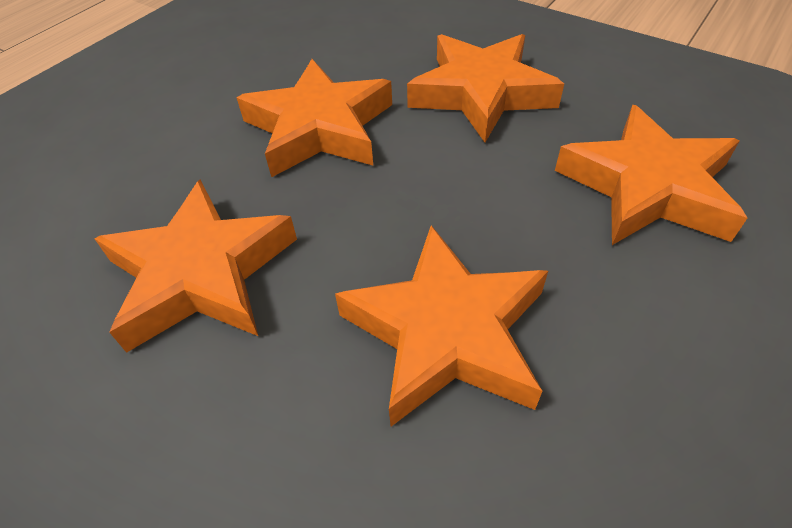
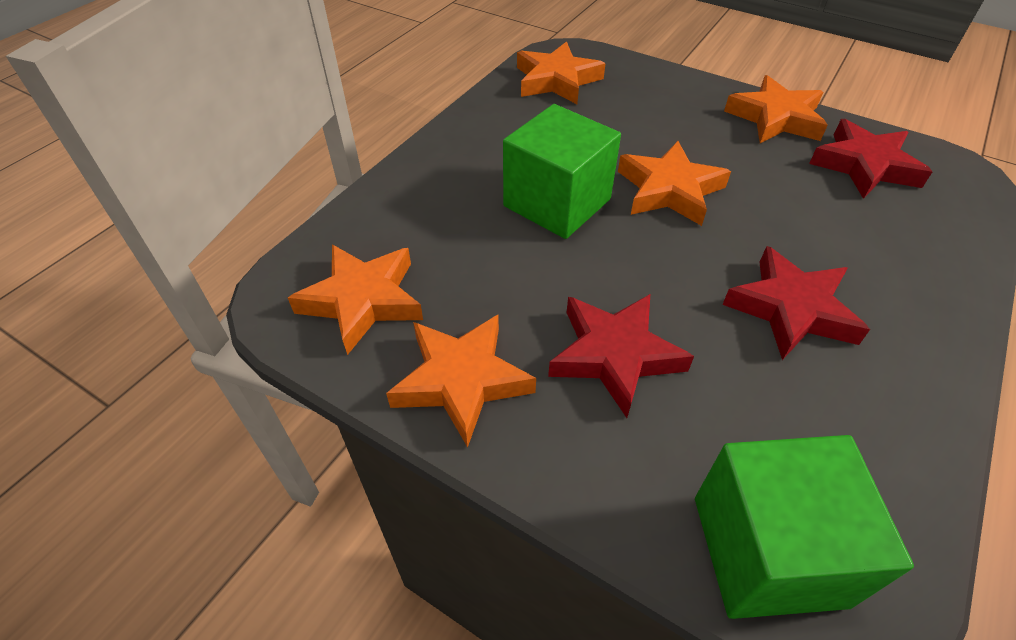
green cube: 0 -> 2
red star: 0 -> 3

